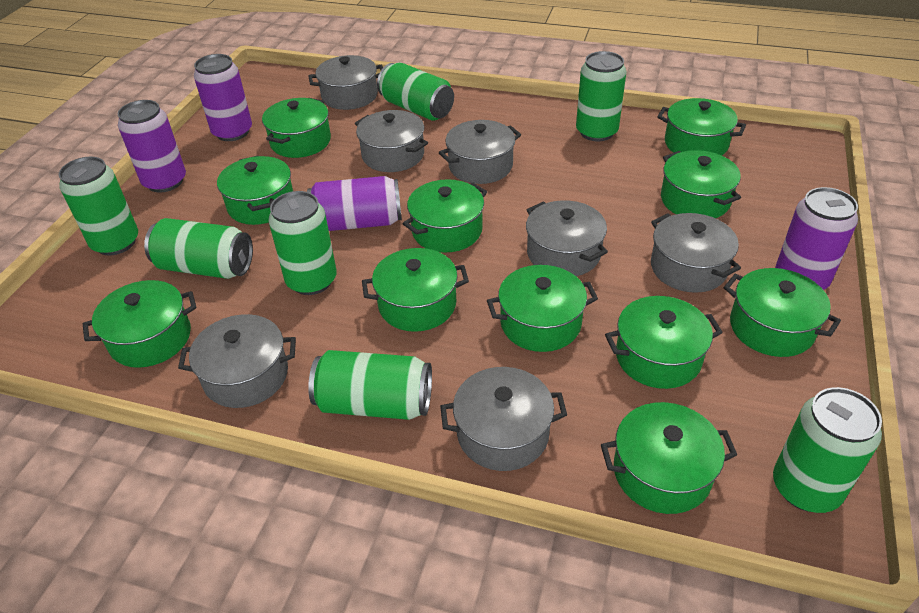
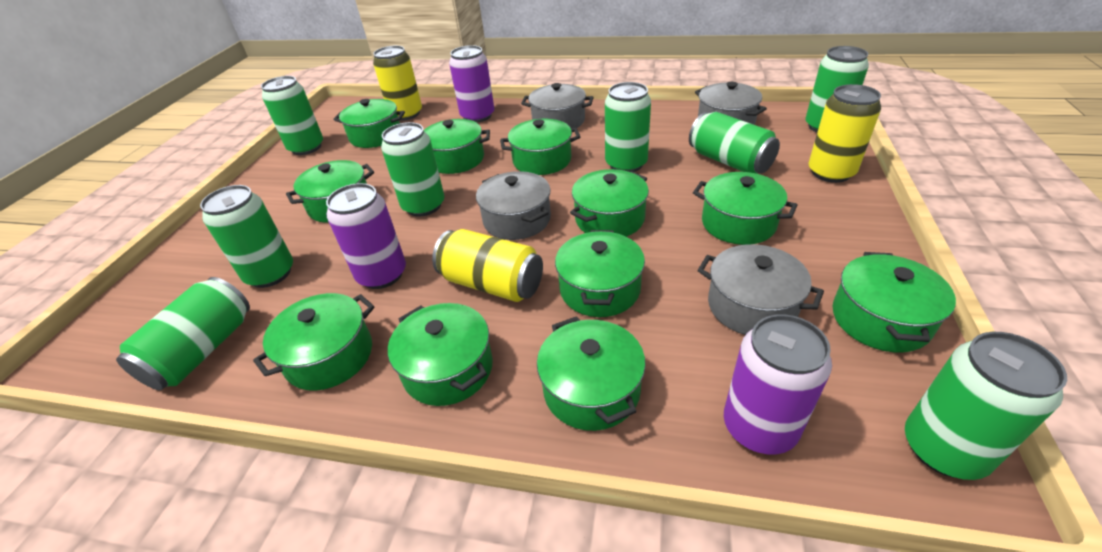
green can: 7 -> 8
grey pot: 7 -> 4
purple can: 4 -> 3
yellow can: 0 -> 3

